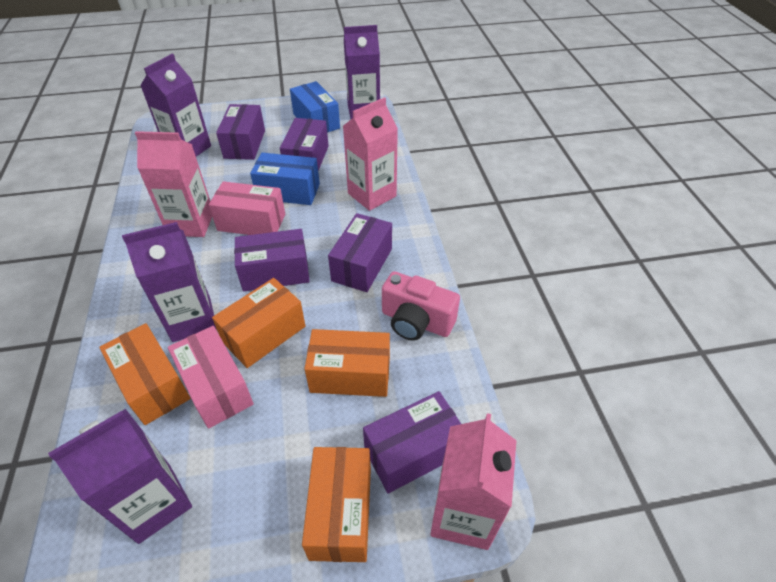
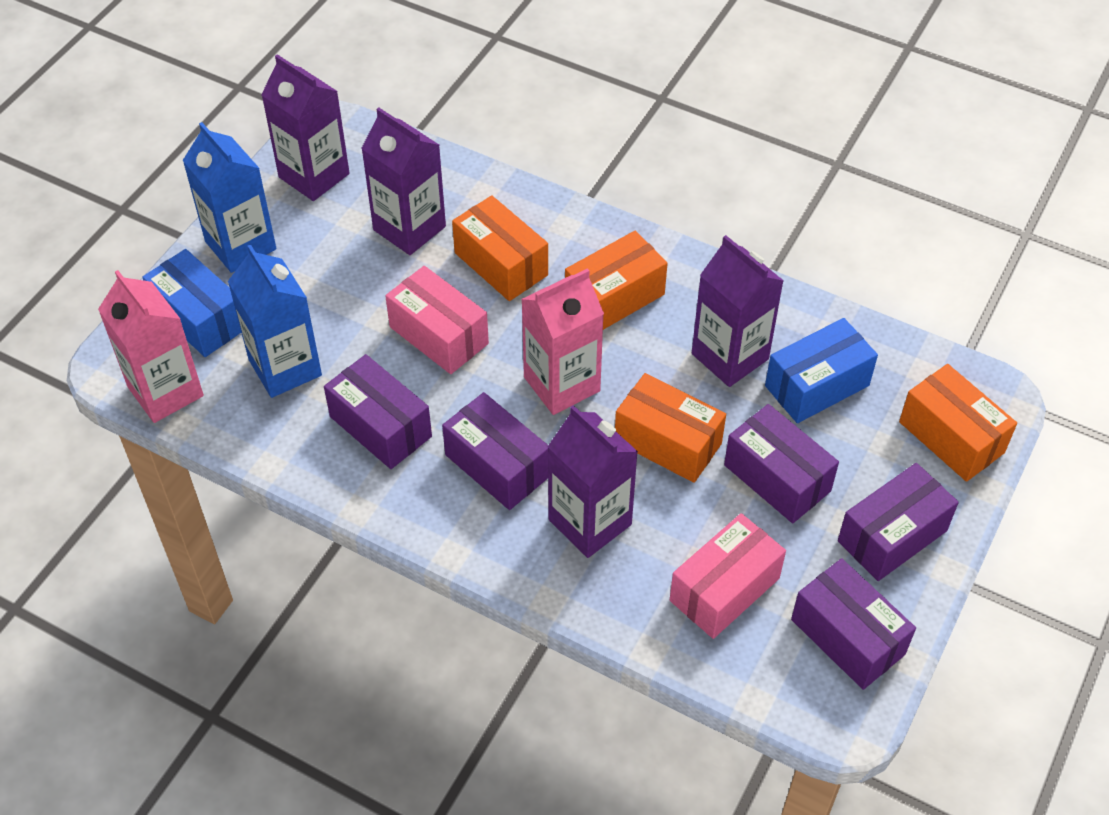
blue carton: 0 -> 2
pink camera: 1 -> 0
pink carton: 3 -> 2

